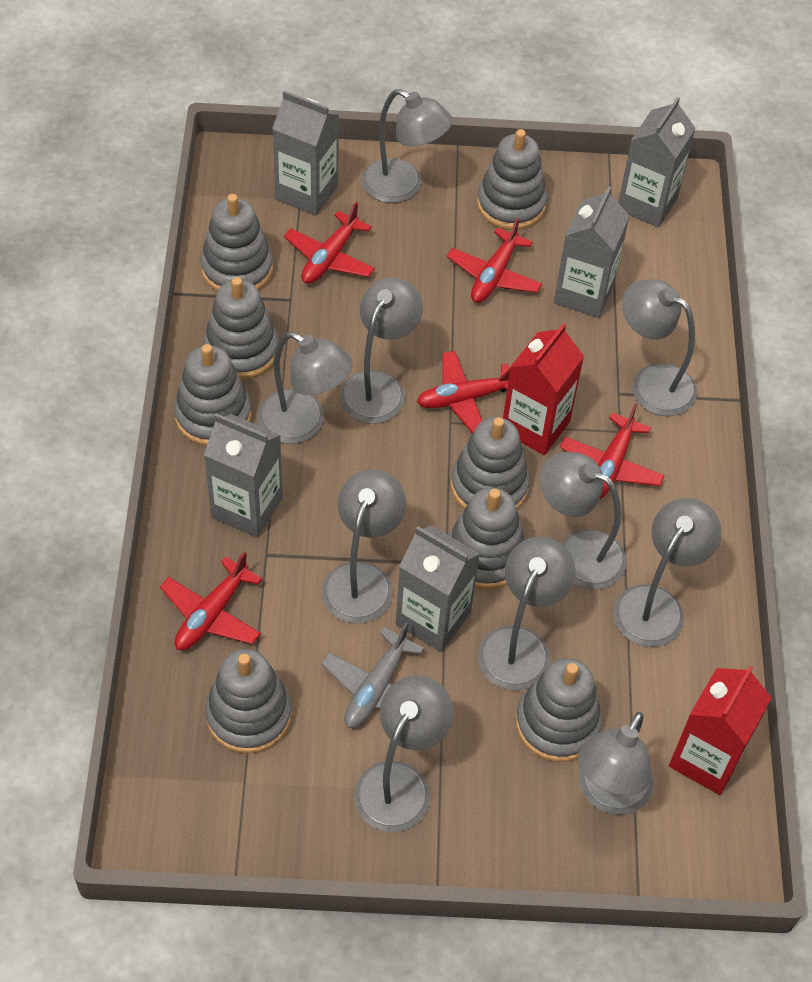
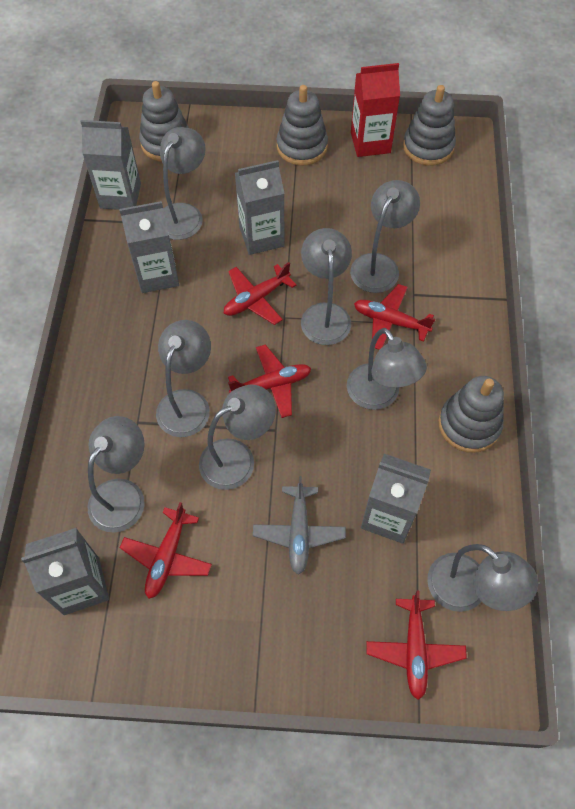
grey lamp: 10 -> 8
grey stacking toy: 8 -> 4
red carton: 2 -> 1

